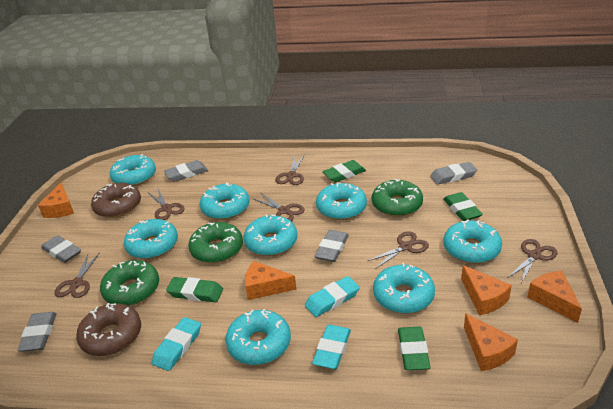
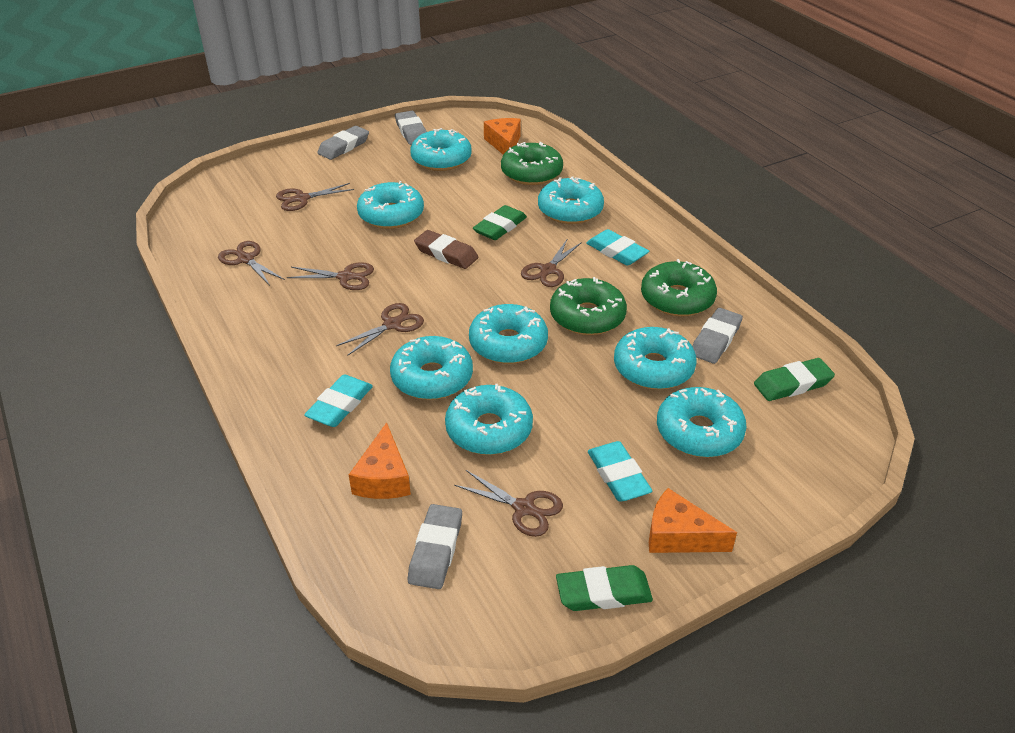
brown donut: 2 -> 0
brown eraser: 0 -> 1
green eraser: 4 -> 3
grey eraser: 5 -> 4
orange cheese: 5 -> 3

